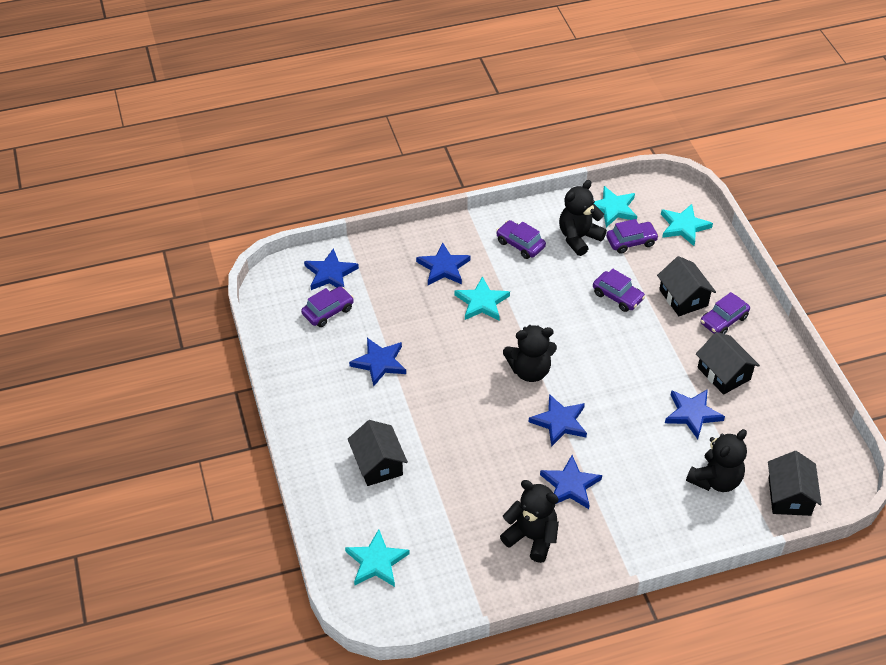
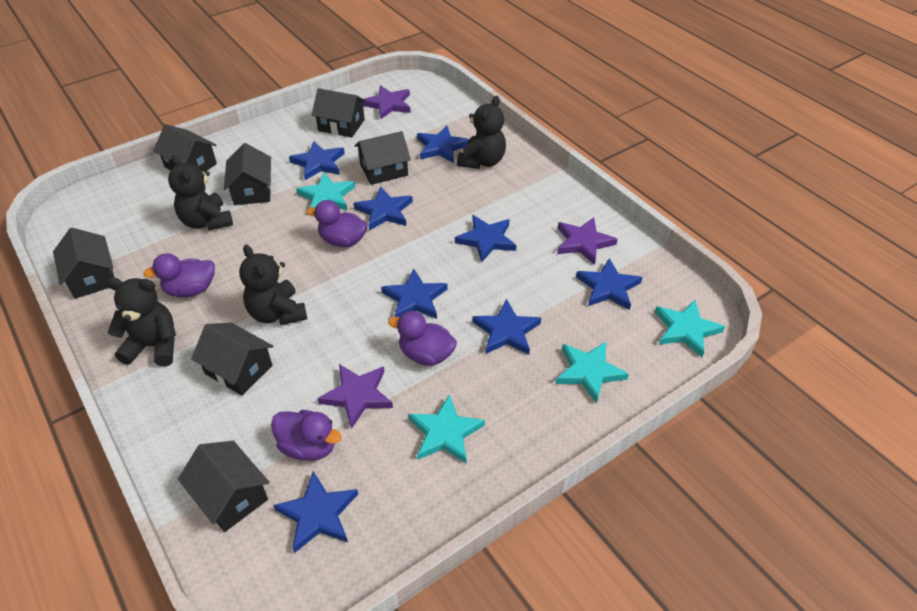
black house: 4 -> 7
blue star: 6 -> 8
purple car: 5 -> 0
purple duck: 0 -> 4
purple star: 0 -> 3

